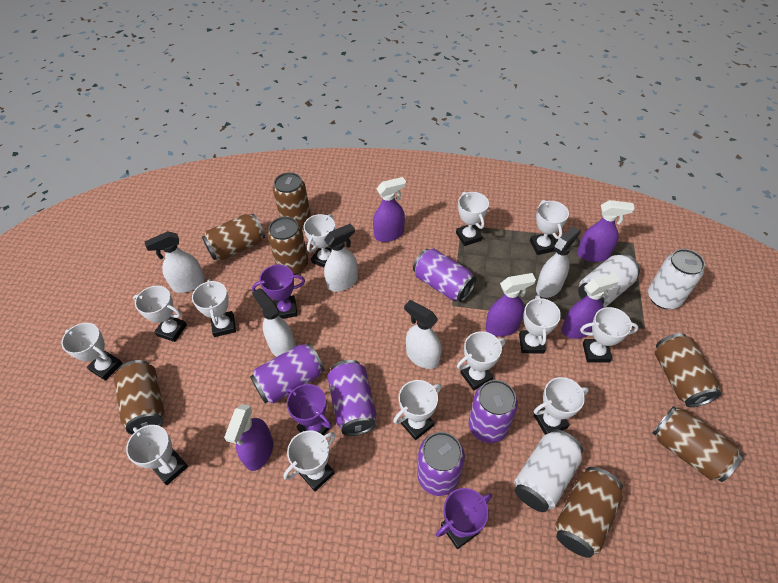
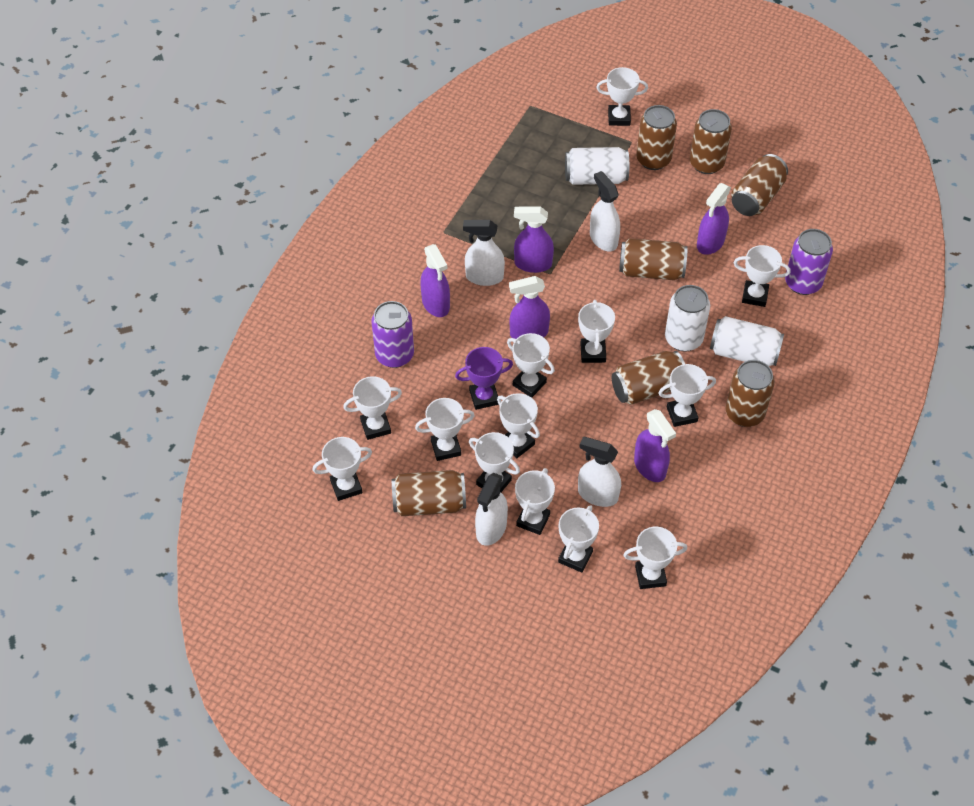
purple can: 5 -> 2
purple trophy: 3 -> 1
white spray bottle: 5 -> 4

